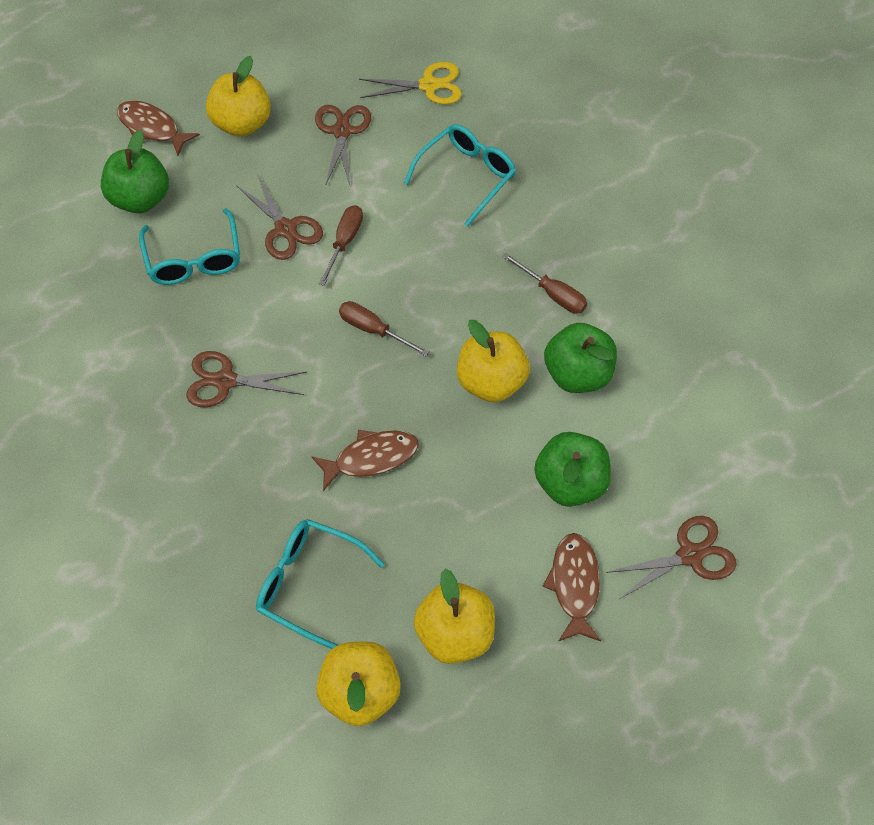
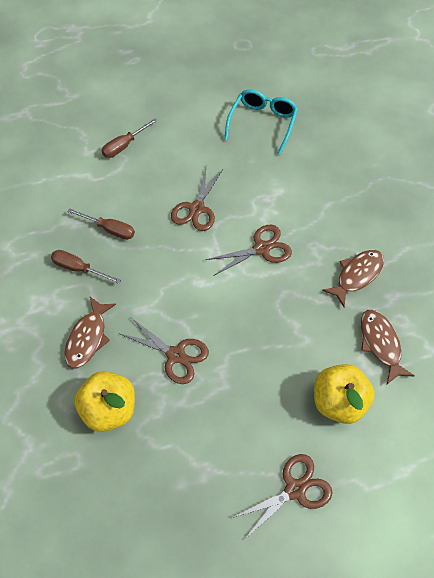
green apple: 3 -> 0
turquoise glasses: 3 -> 1
yellow apple: 4 -> 2
yellow scissors: 1 -> 0

